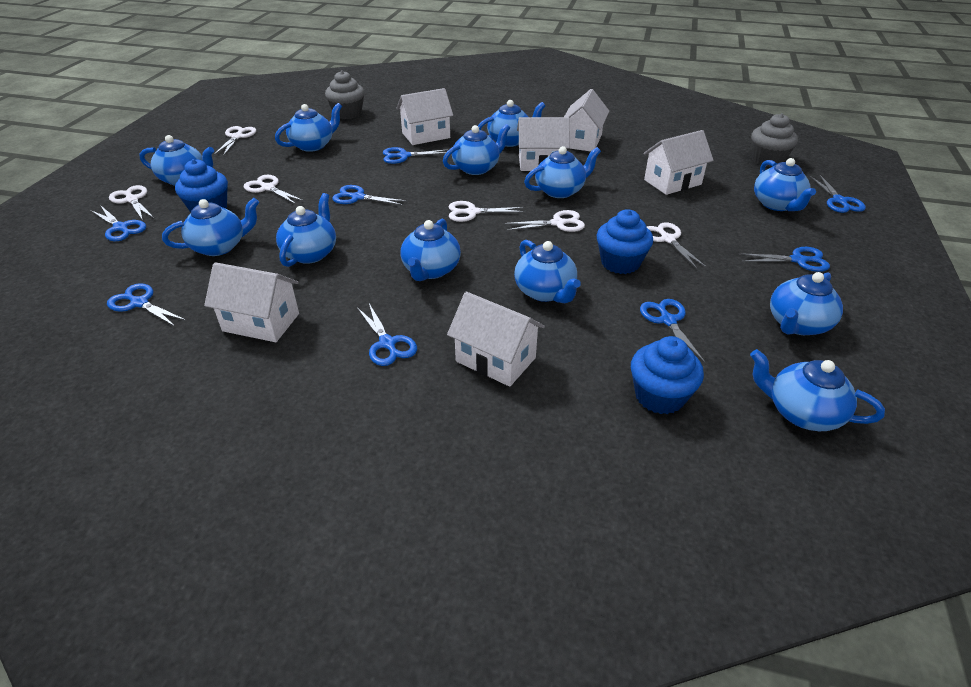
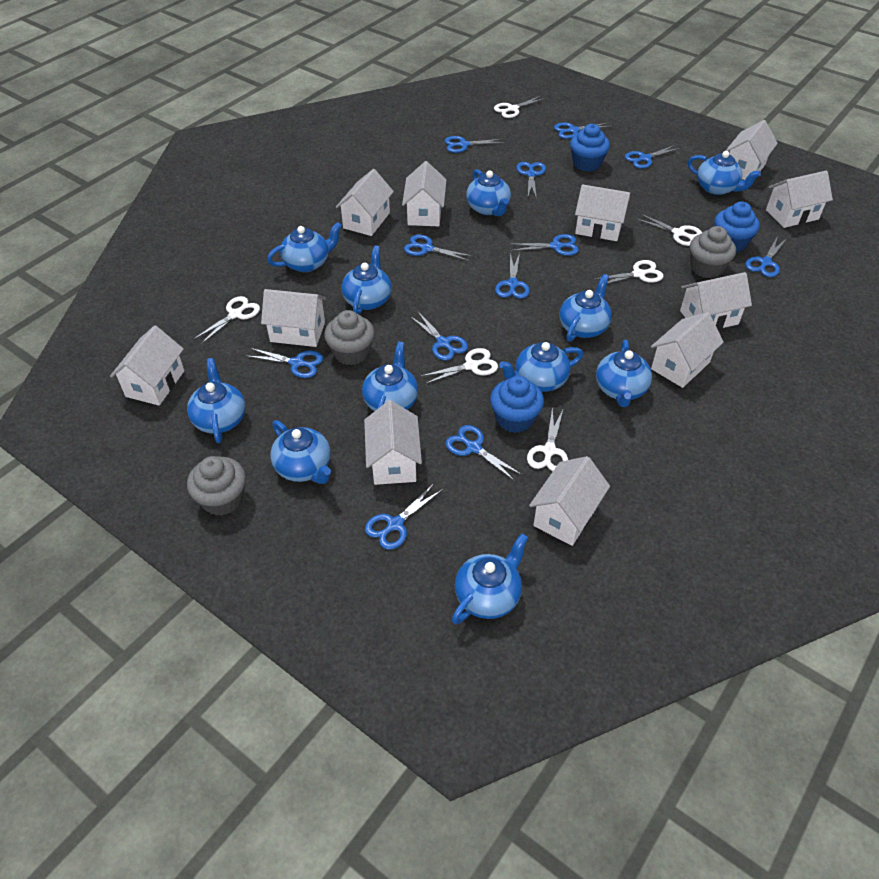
blue scissors: 8 -> 12
blue teapot: 12 -> 11
grey cupcake: 2 -> 3
white house: 6 -> 11

